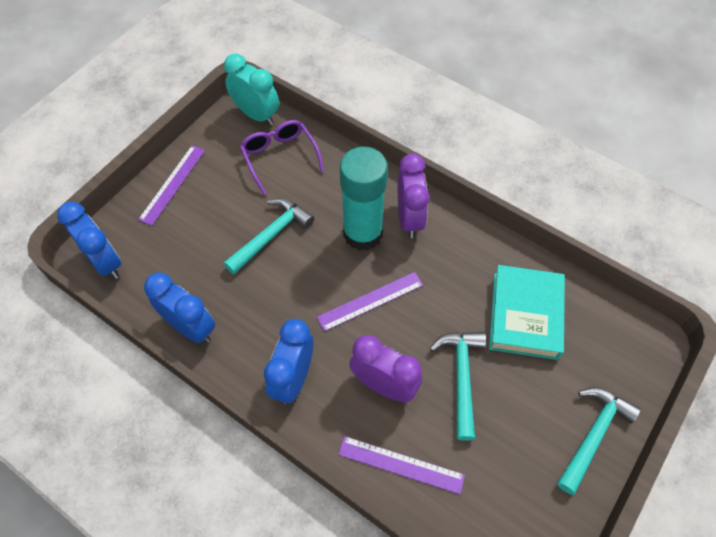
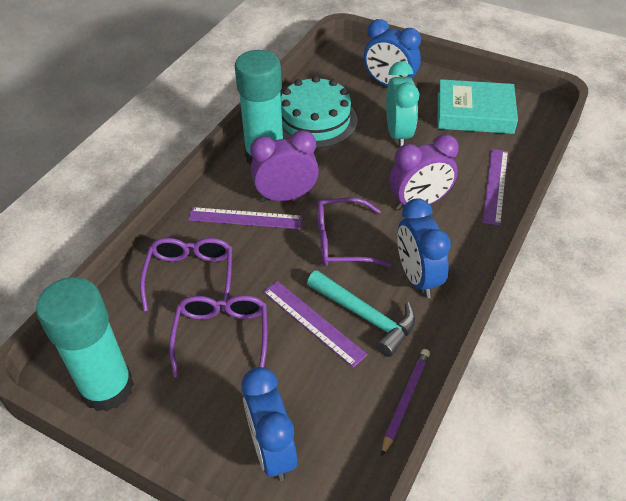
purple glasses: 1 -> 3
purple pencil: 0 -> 1
turquoise cake: 0 -> 1
turquoise glue stick: 1 -> 2
turquoise hammer: 3 -> 1

